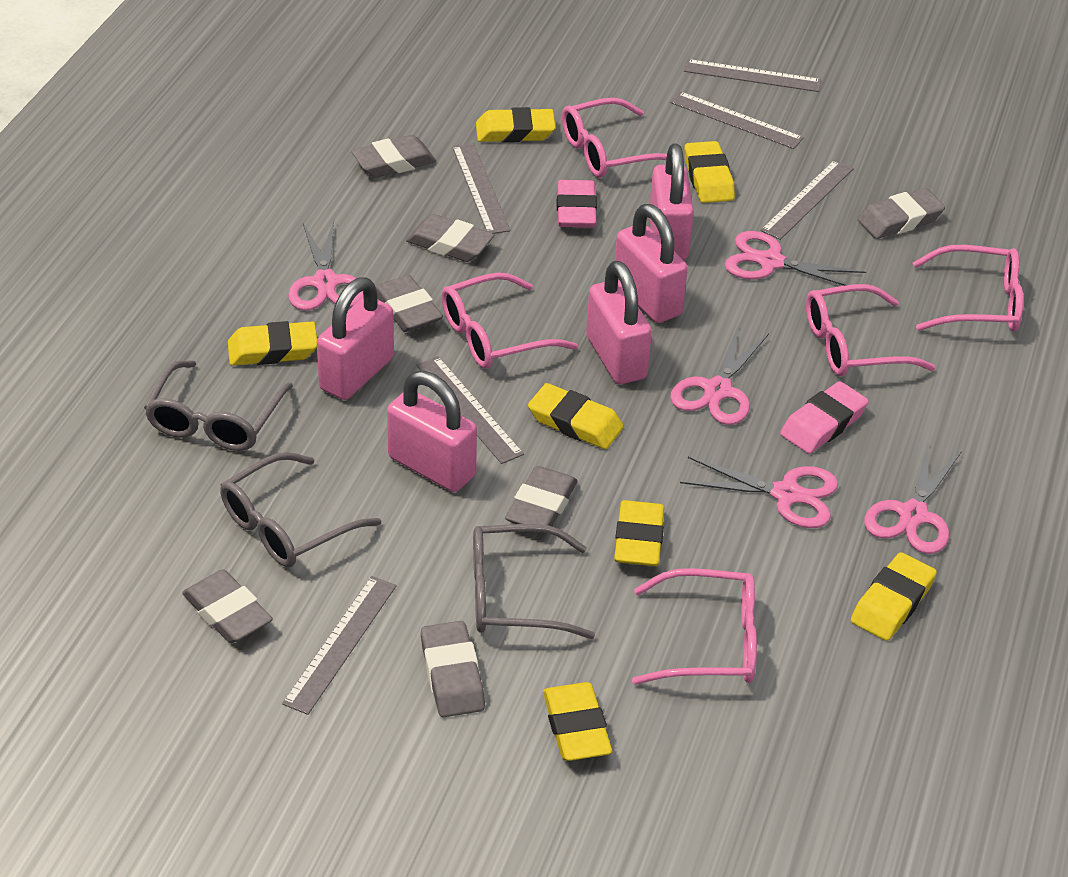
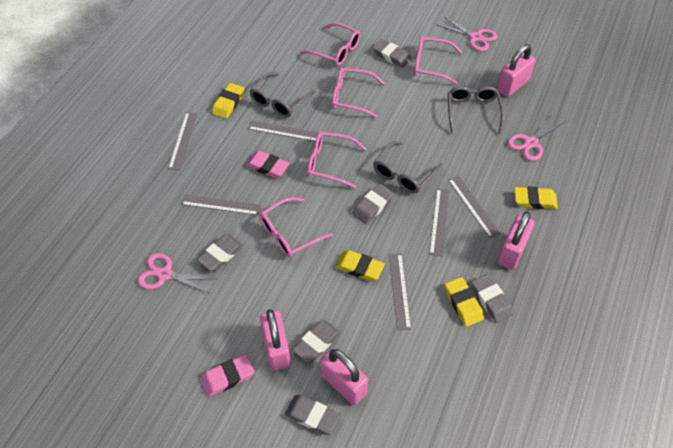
grey eraser: 7 -> 6
pink padlock: 5 -> 4
pink scissors: 5 -> 3
yellow eraser: 7 -> 4

